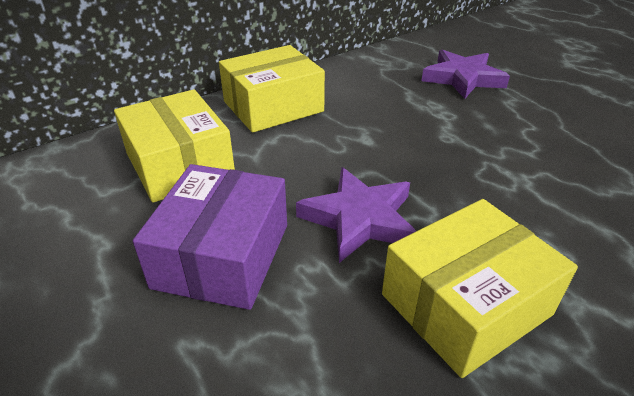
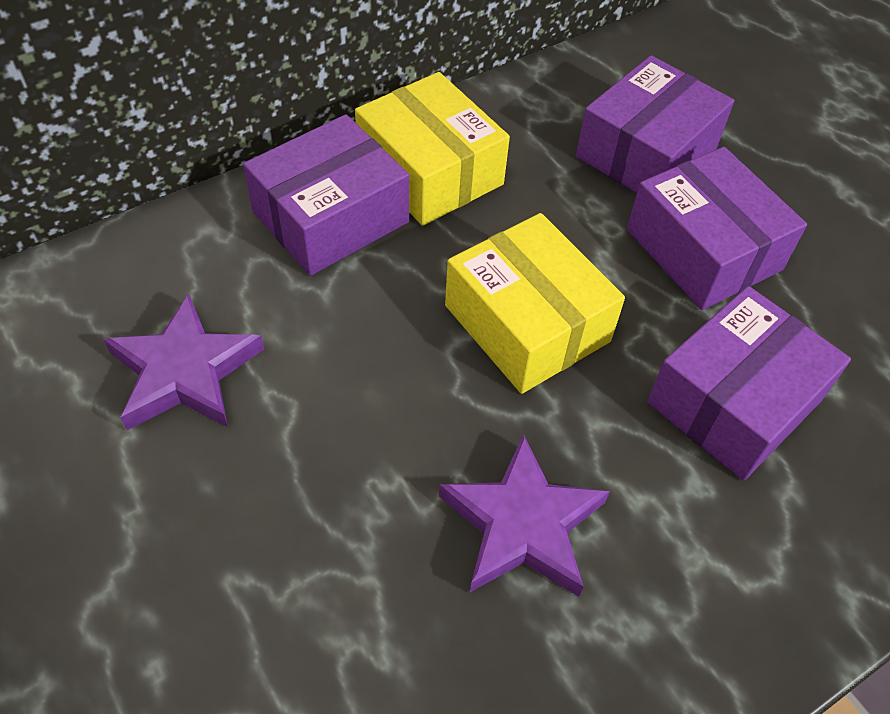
purple box: 1 -> 4
yellow box: 3 -> 2

